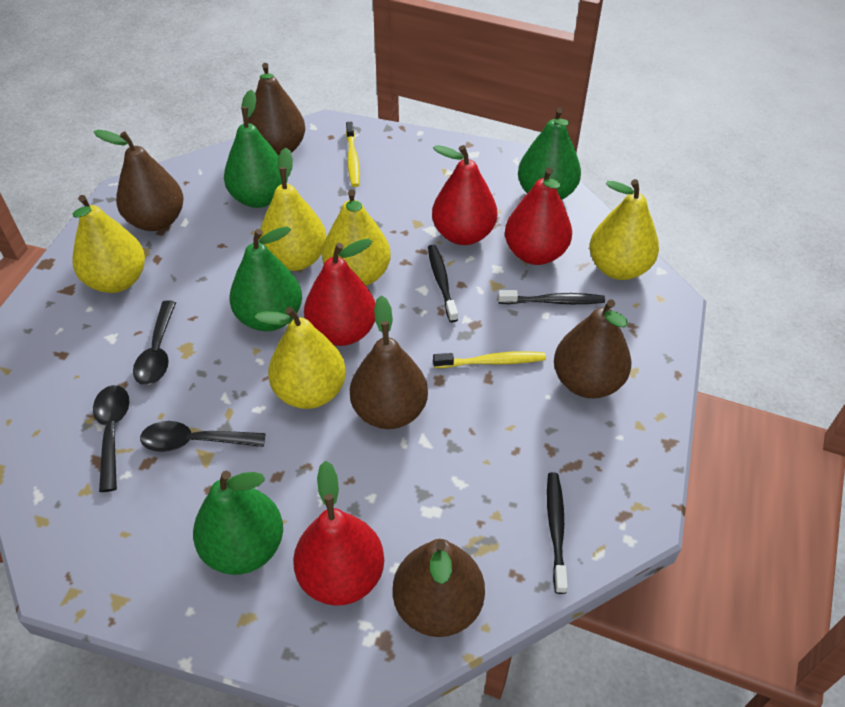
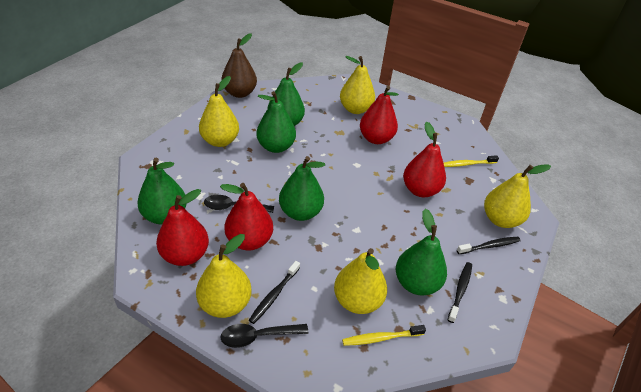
black spoon: 3 -> 2
brown pear: 5 -> 1
green pear: 4 -> 5

